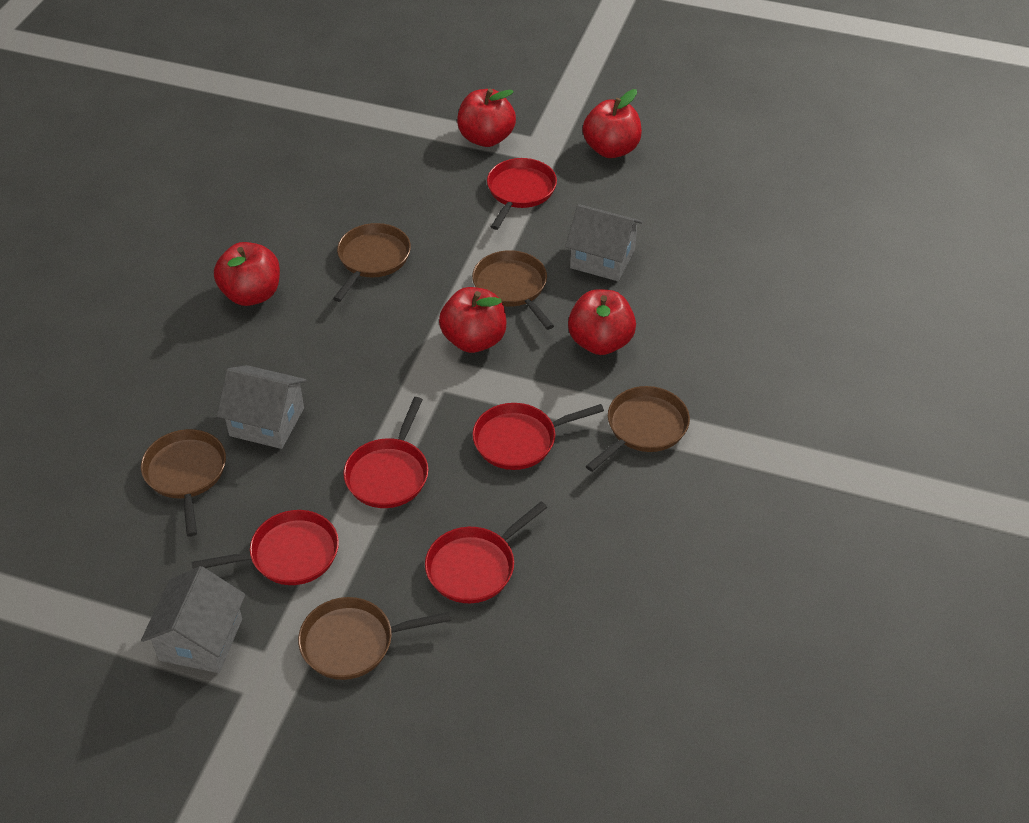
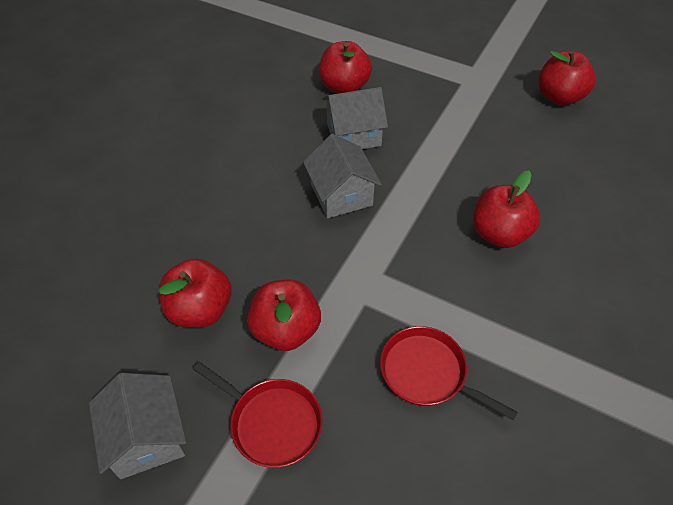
brown pan: 5 -> 0
red pan: 5 -> 2

